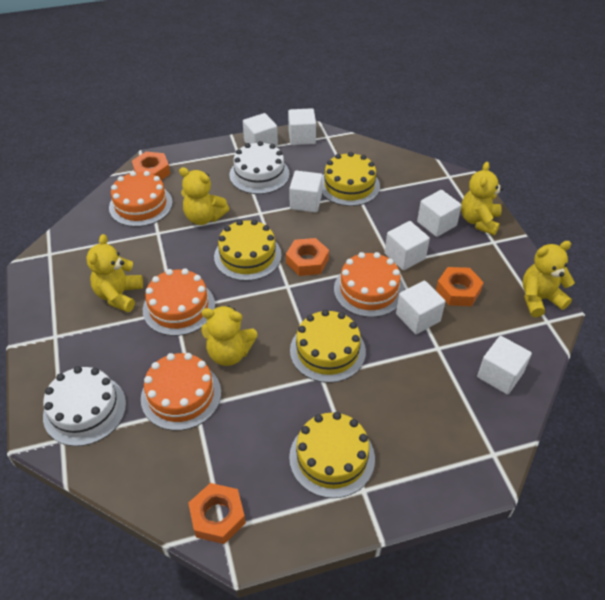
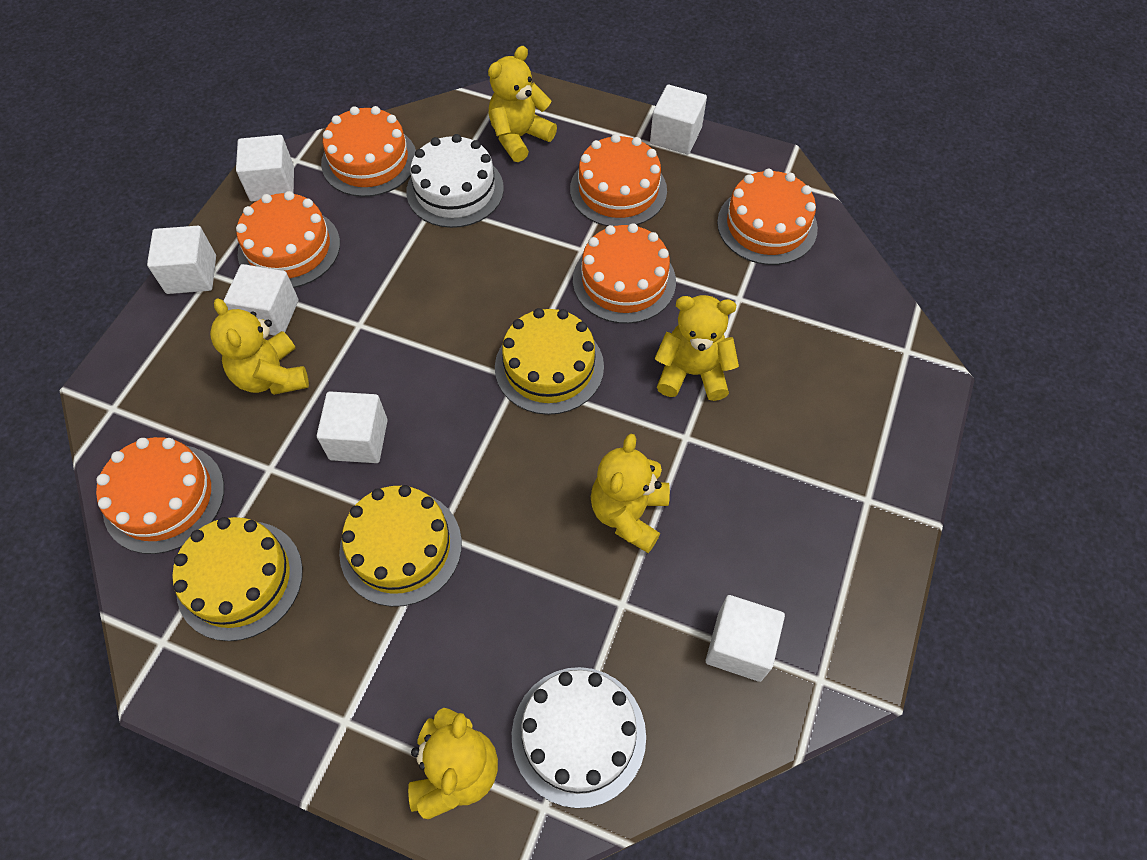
orange cake: 4 -> 6
orange nut: 4 -> 0
white cube: 7 -> 6
yellow cake: 4 -> 3

